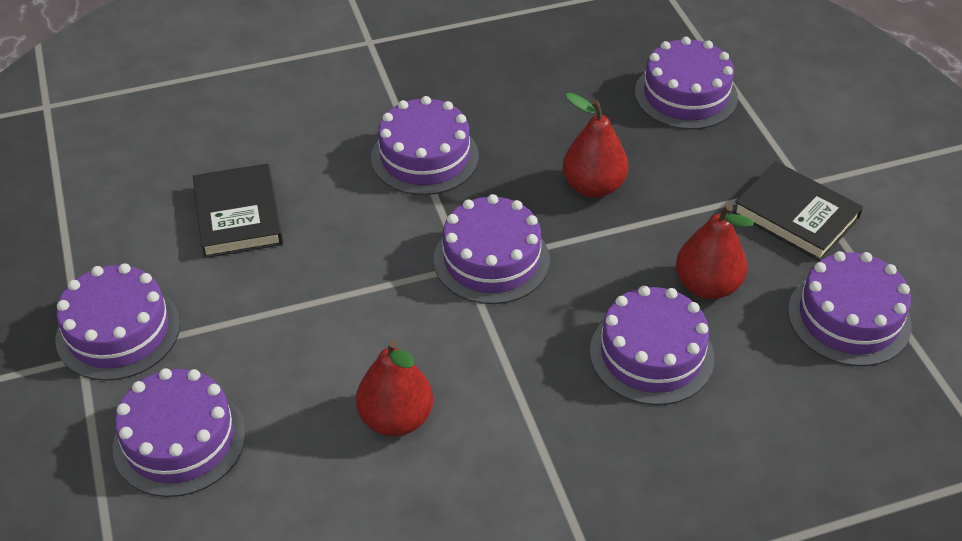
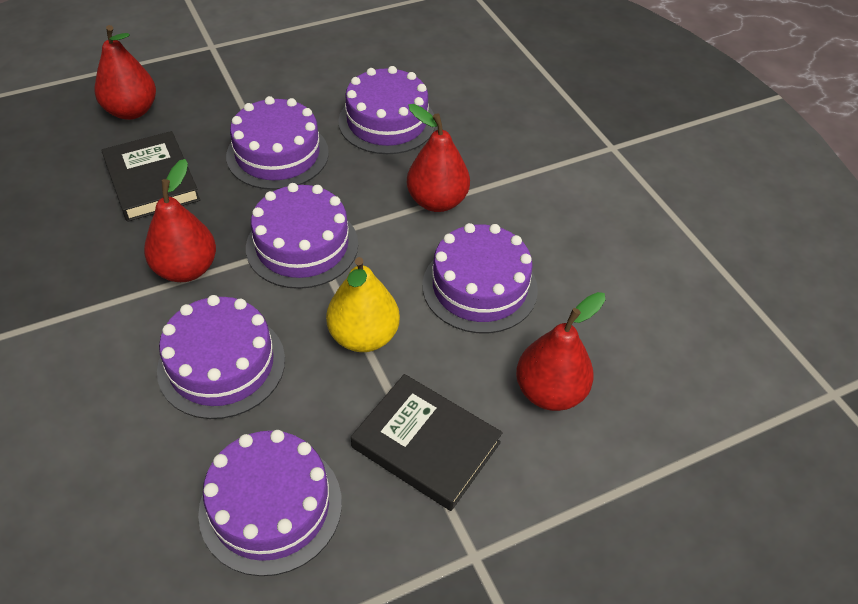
purple cake: 7 -> 6
red pear: 3 -> 4
yellow pear: 0 -> 1

